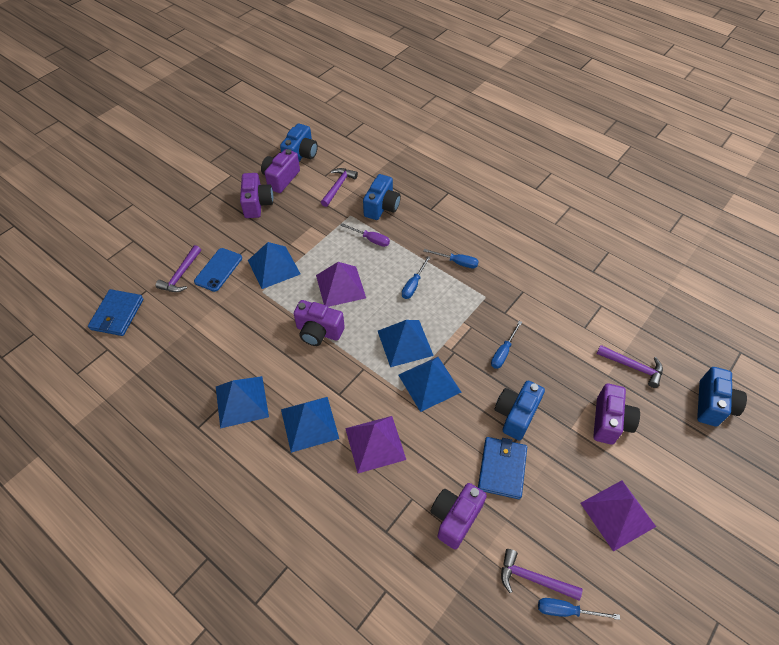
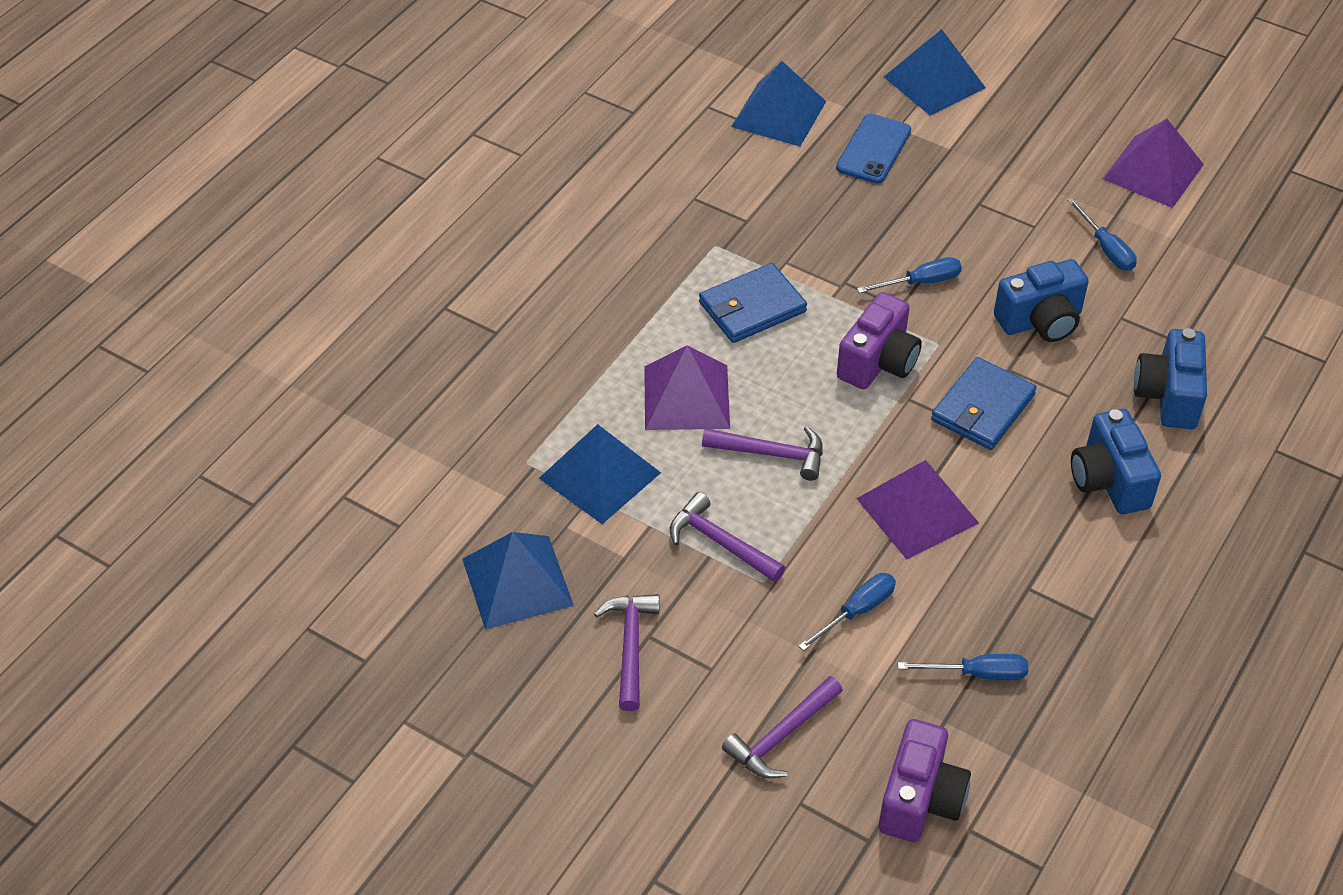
blue camera: 4 -> 3
blue pyramid: 5 -> 4
purple camera: 5 -> 2
purple screwdriver: 1 -> 0

